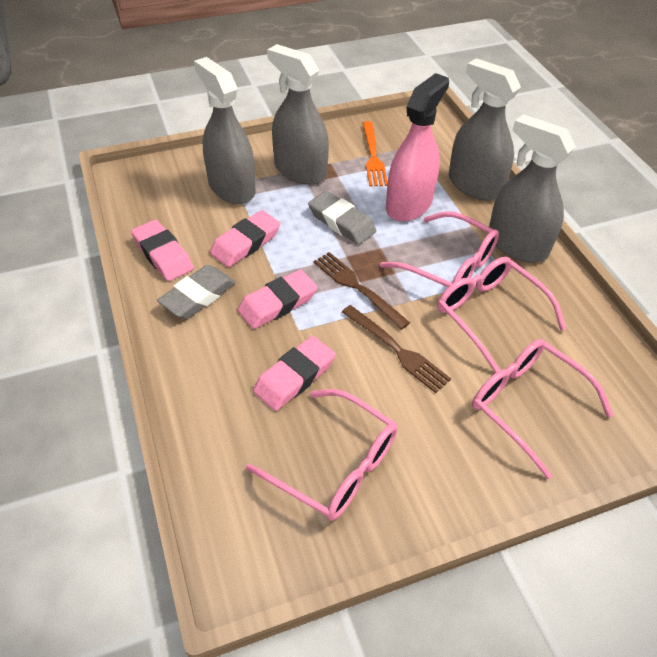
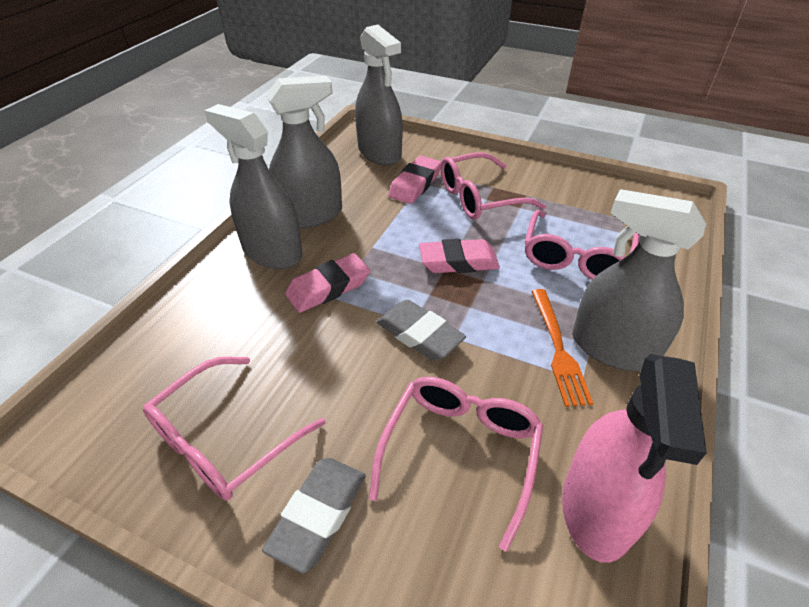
brown fork: 2 -> 0
pink eraser: 4 -> 3

